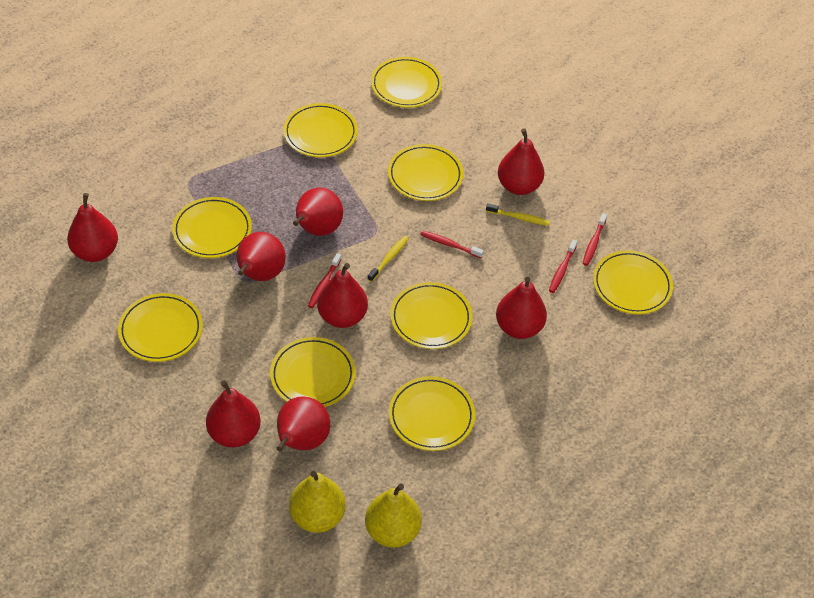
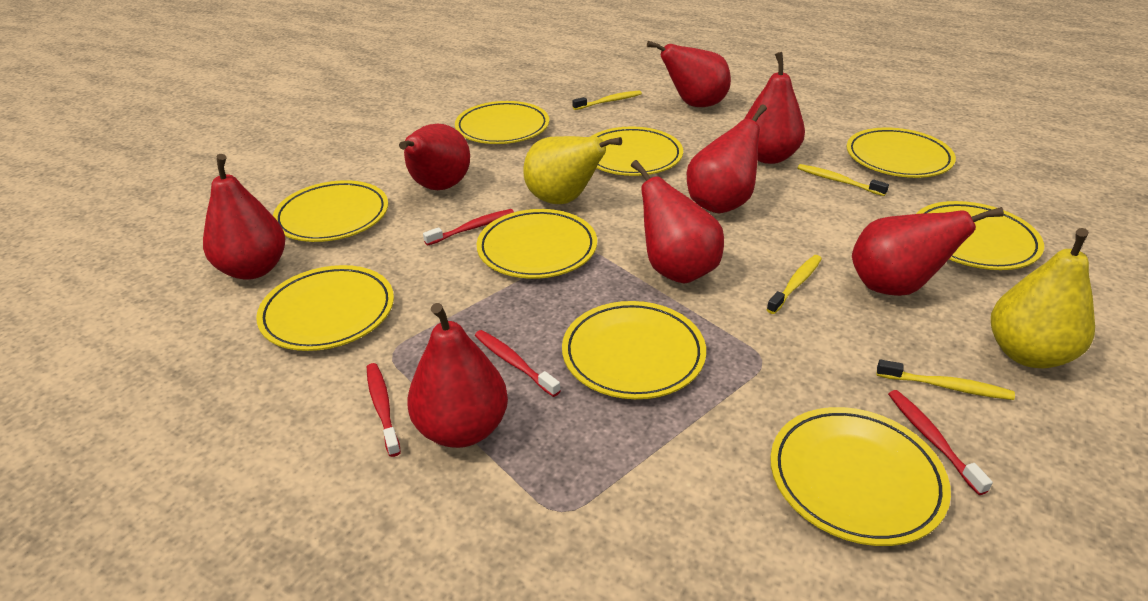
yellow toothbrush: 2 -> 4

